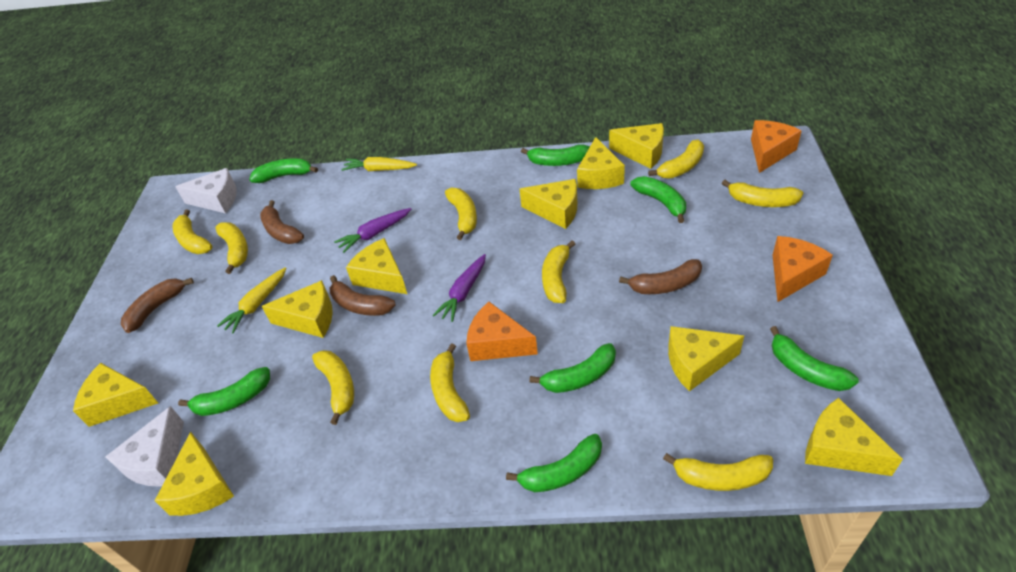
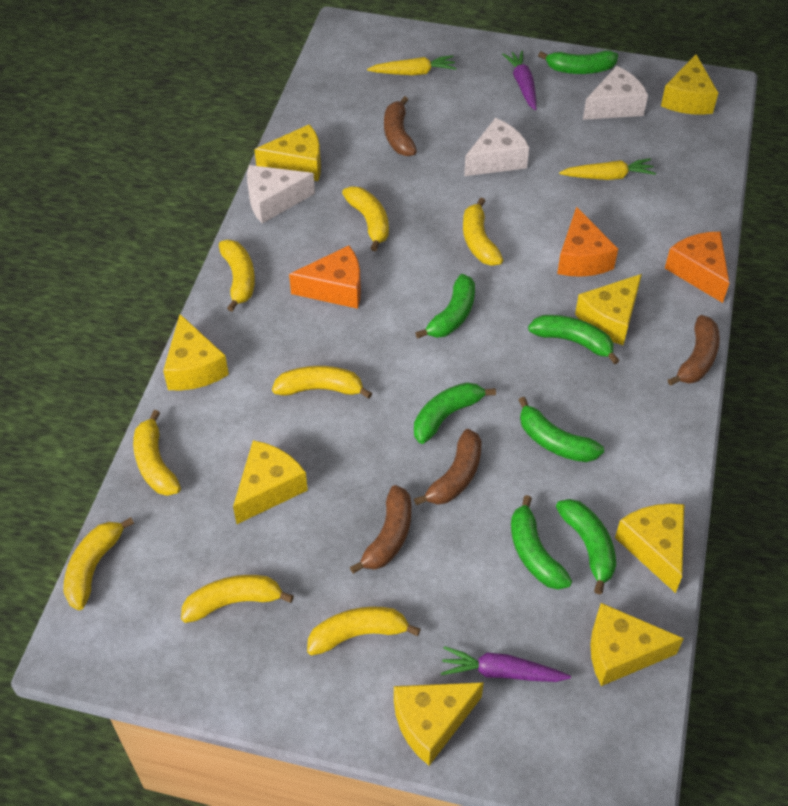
white cheese: 2 -> 3
yellow banana: 9 -> 8
yellow cheese: 9 -> 8

